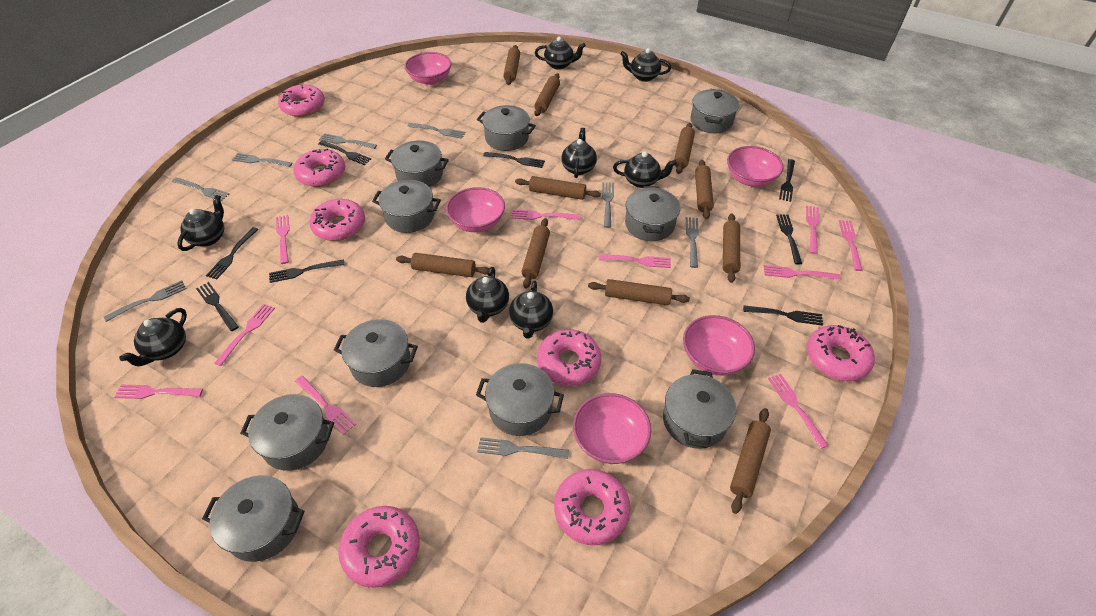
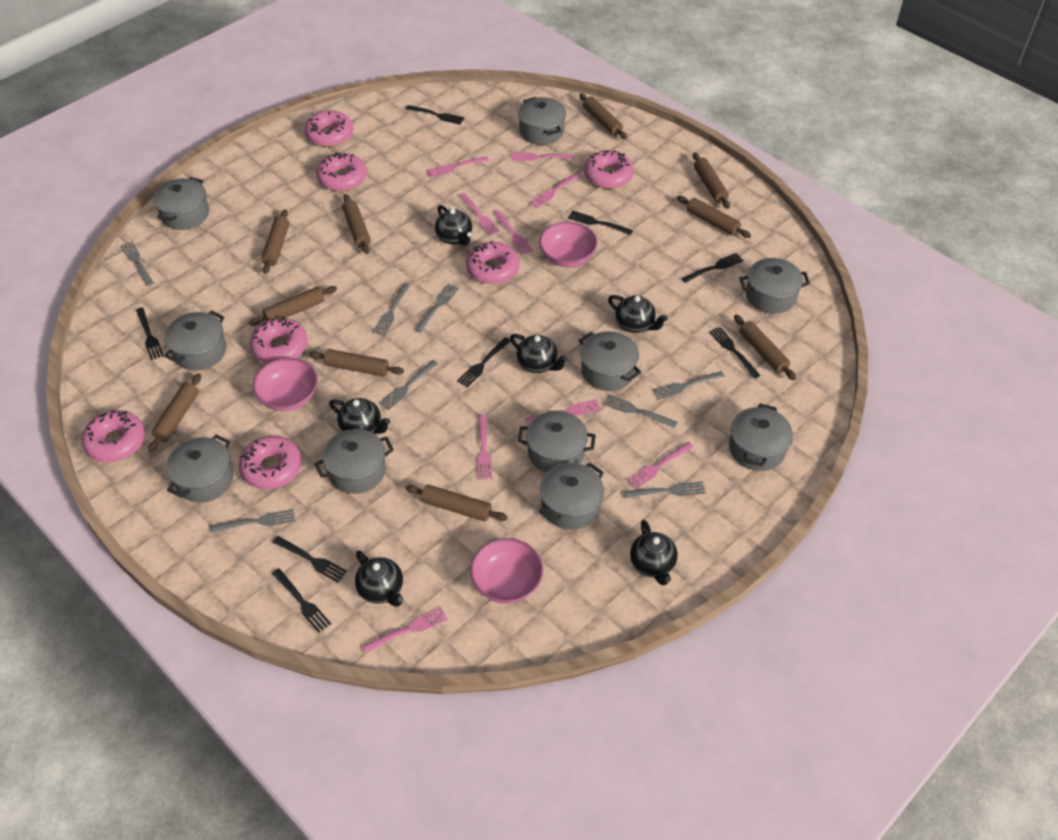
black teapot: 8 -> 6
pink bowl: 5 -> 3
pink fork: 10 -> 9

